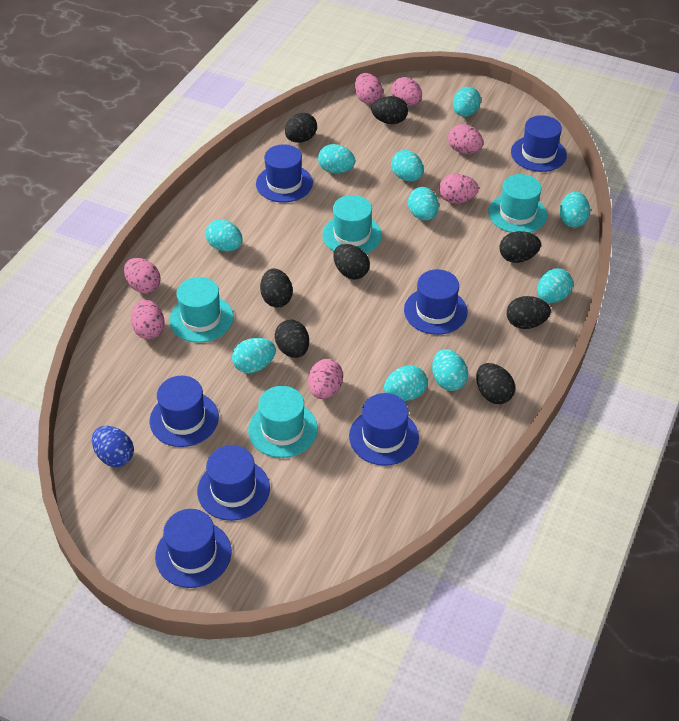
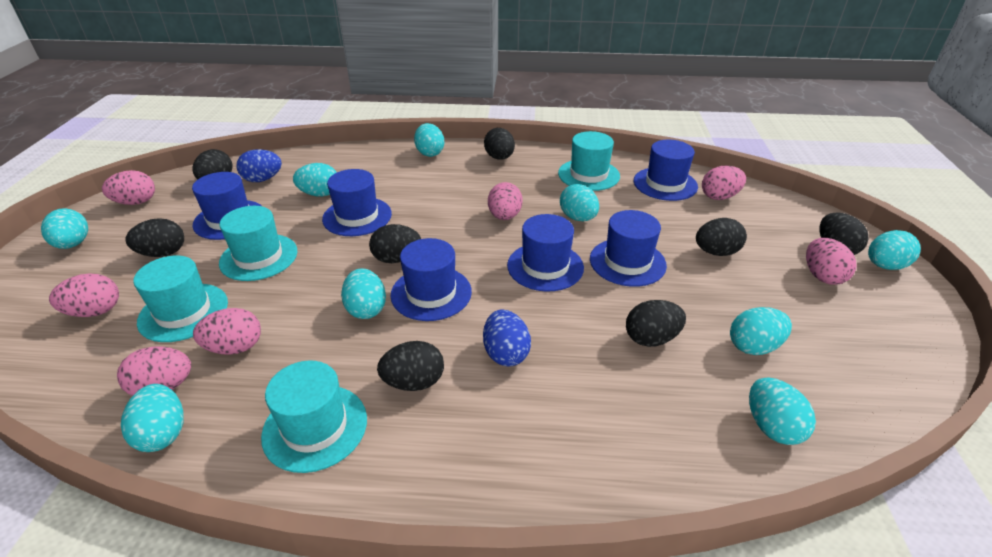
blue egg: 1 -> 2
blue hat: 7 -> 6
turquoise egg: 10 -> 9

